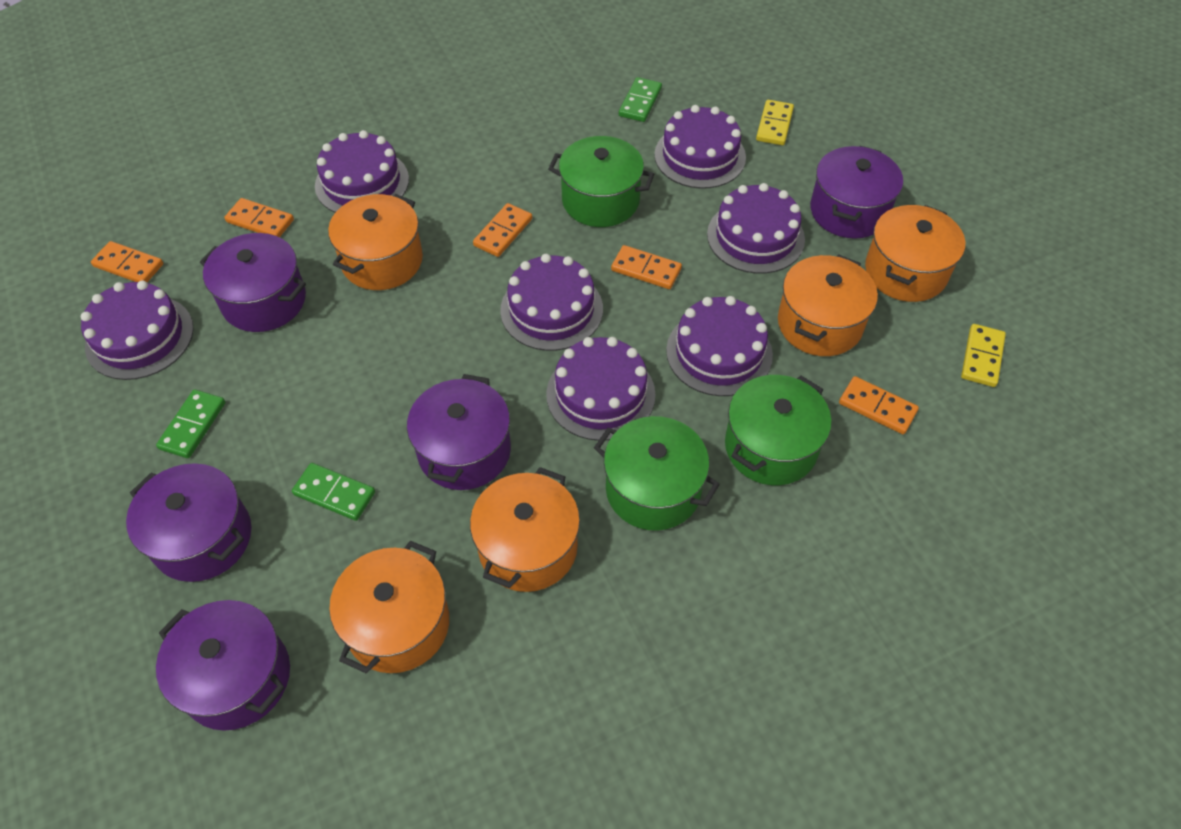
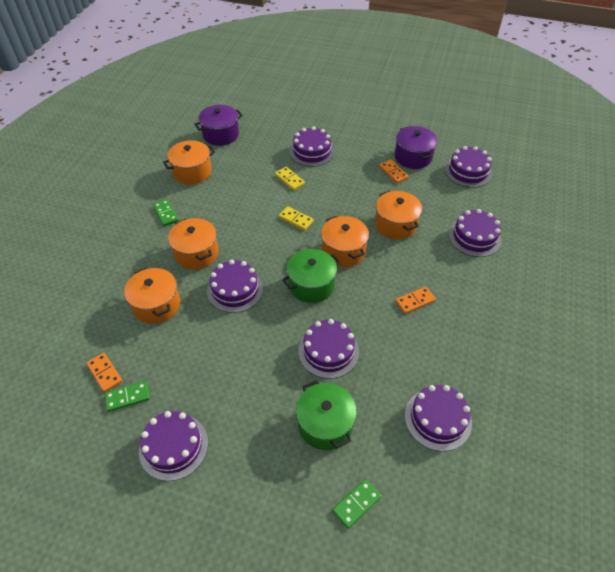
green pot: 3 -> 2
orange domino: 5 -> 3
purple pot: 5 -> 2

